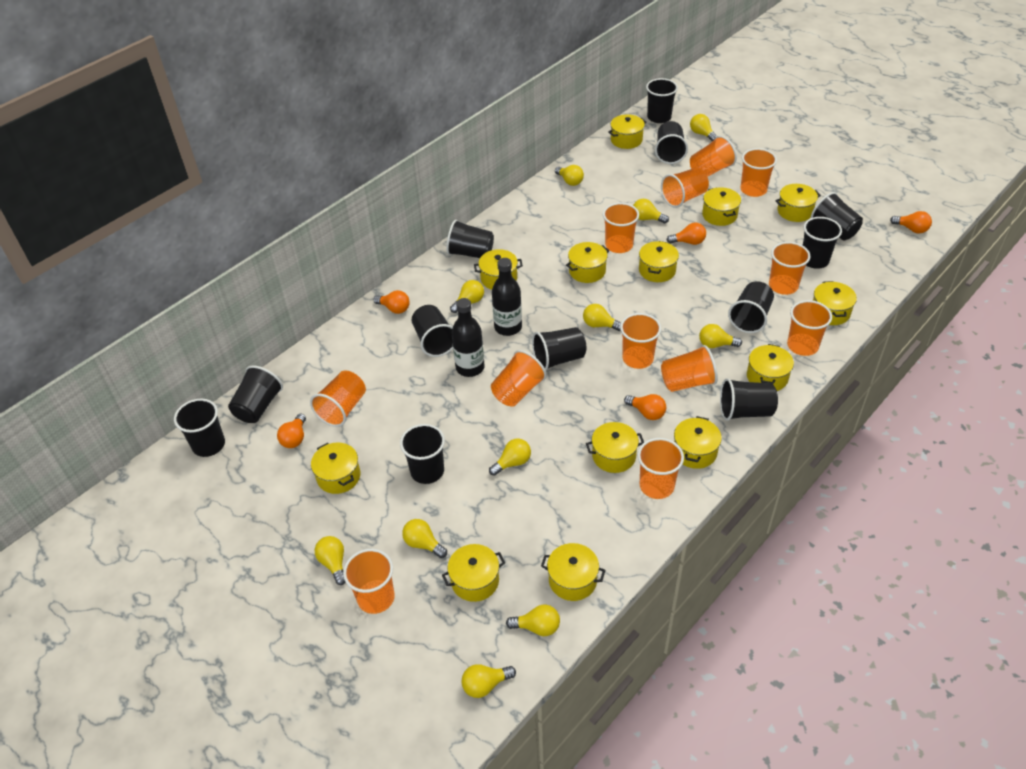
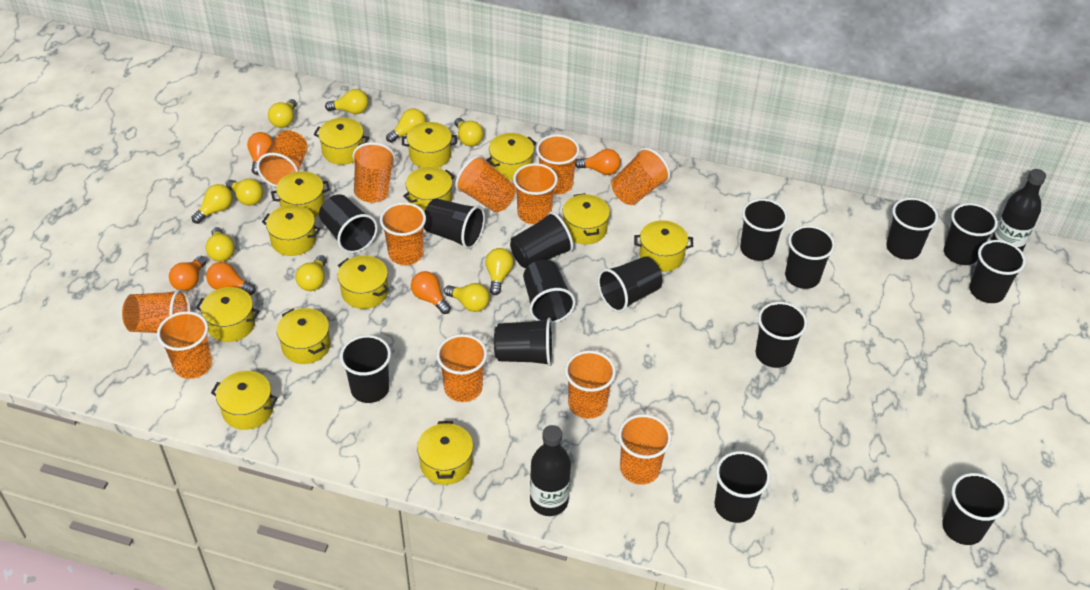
black cup: 12 -> 15
yellow light bulb: 11 -> 10

